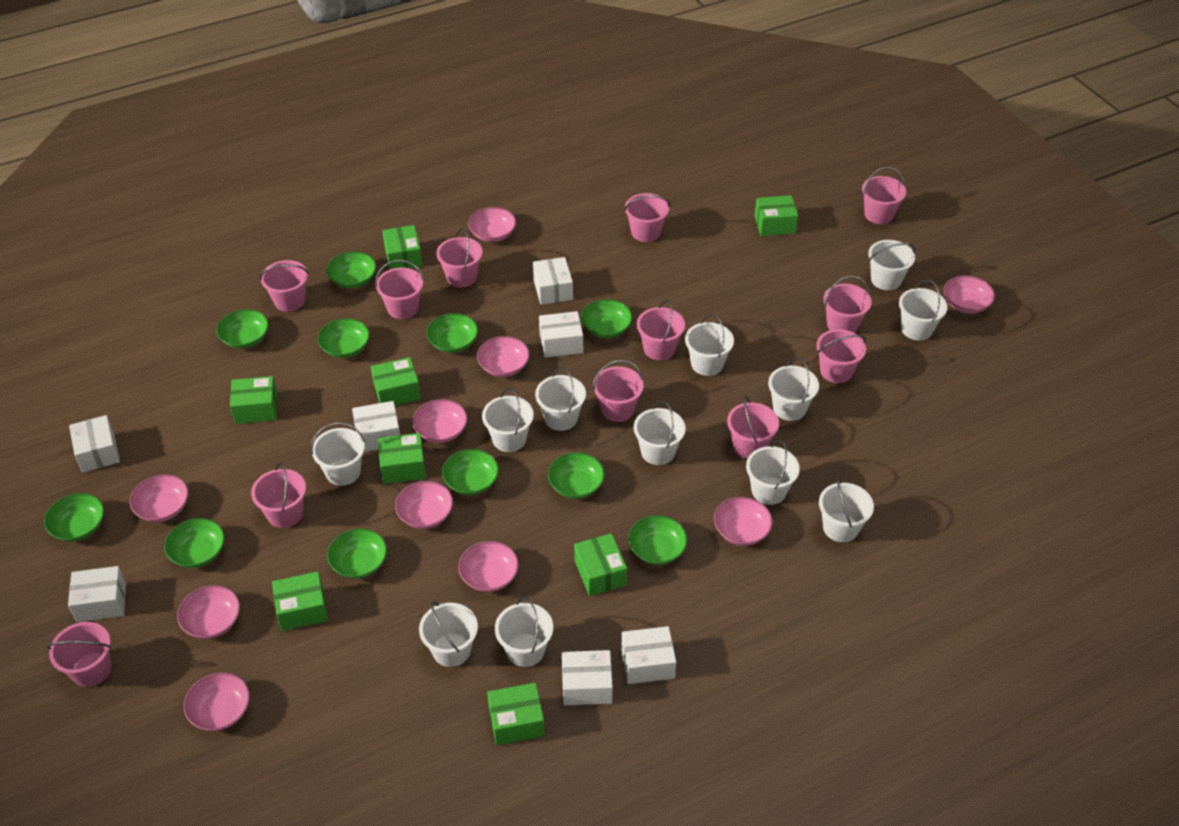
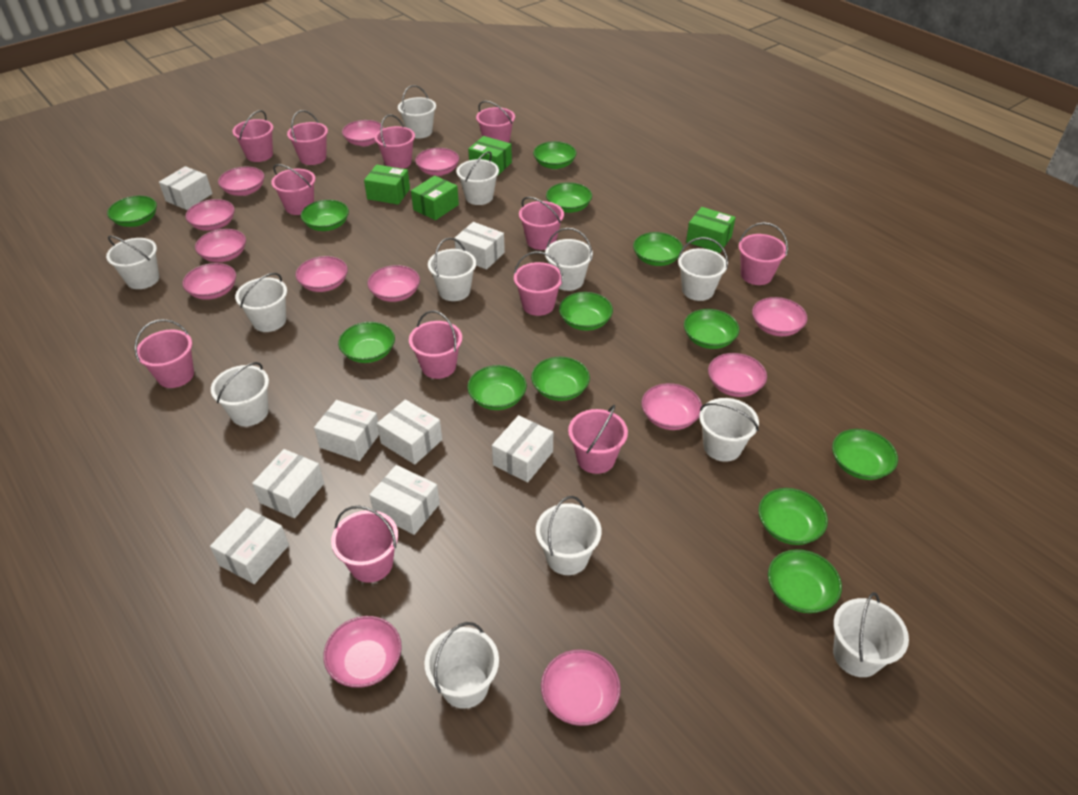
green bowl: 11 -> 13
green box: 8 -> 4
pink bowl: 10 -> 13
white box: 7 -> 8

